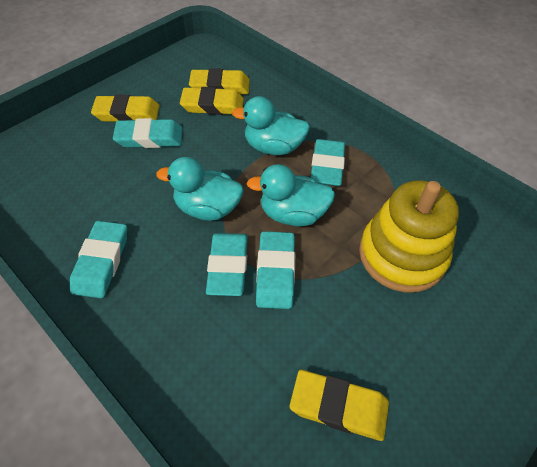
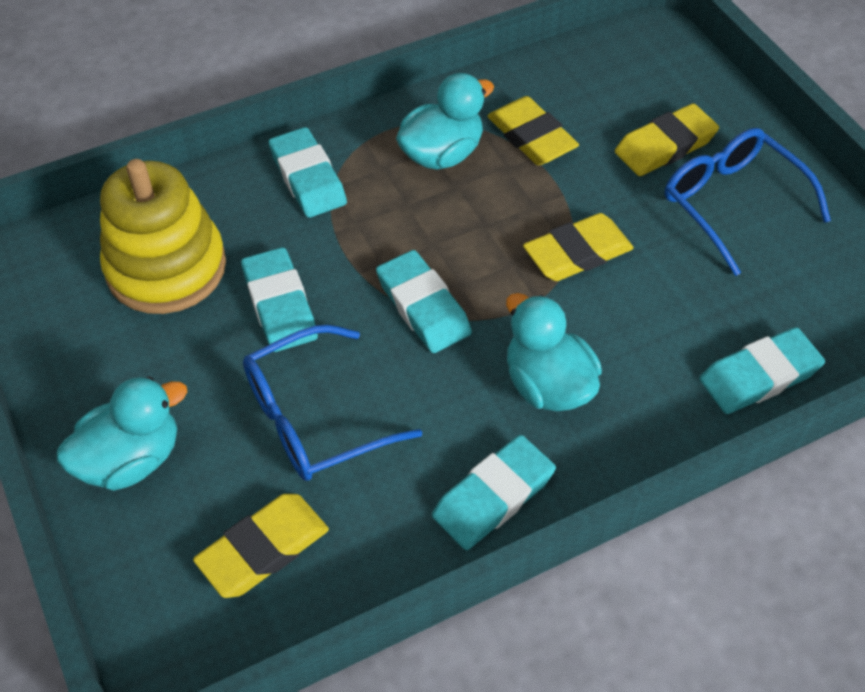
blue glasses: 0 -> 2

